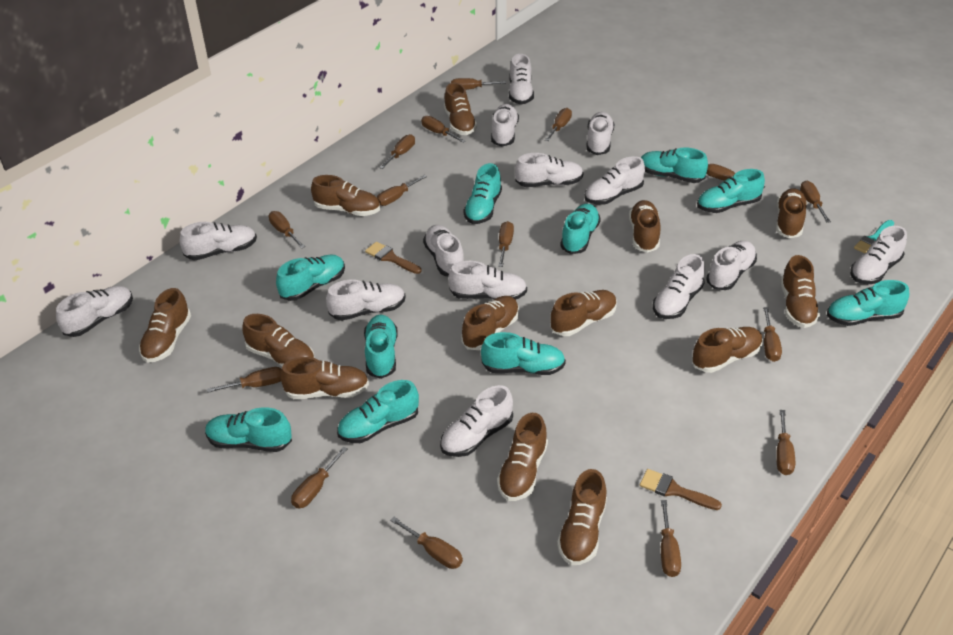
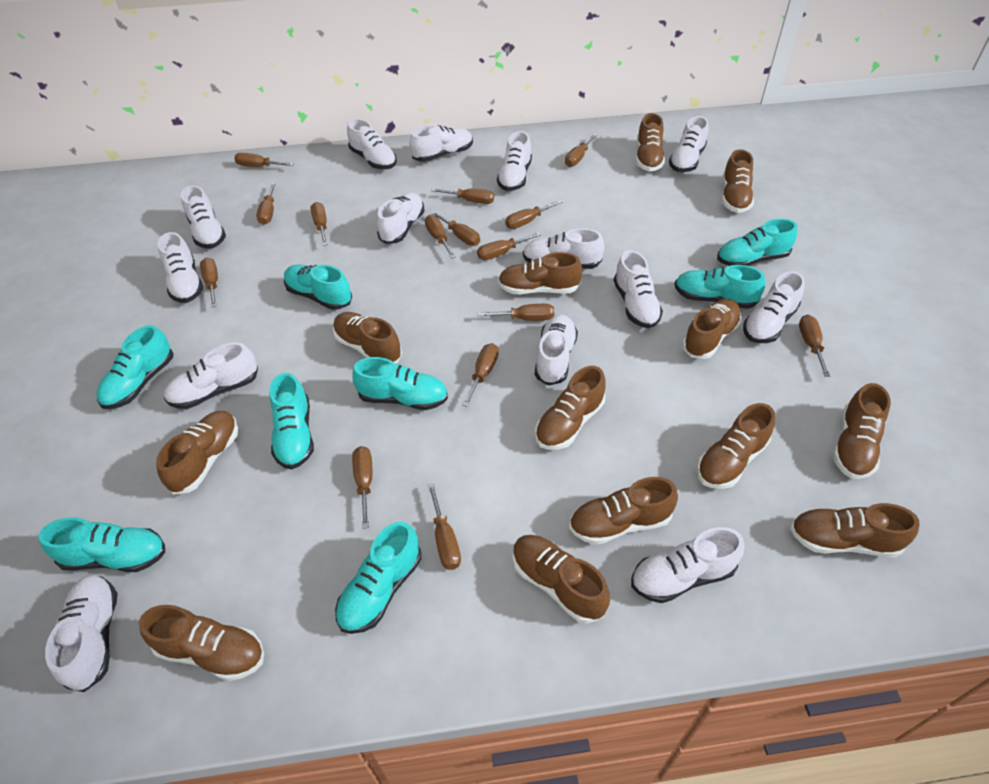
brown brush: 2 -> 0
turquoise brush: 1 -> 0
turquoise shoe: 10 -> 8

